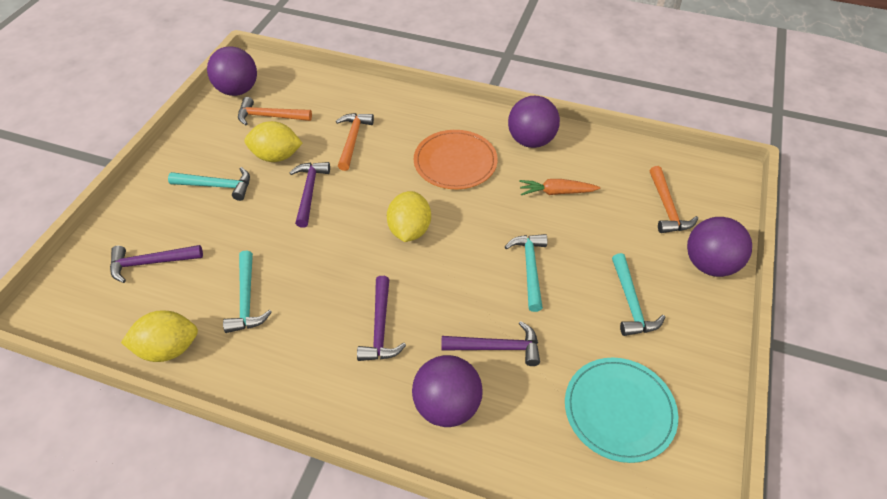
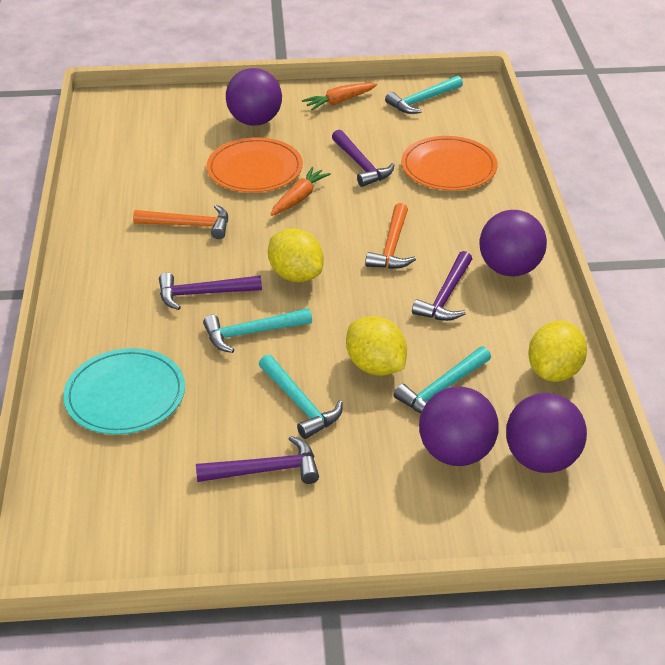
orange carrot: 1 -> 2
orange hammer: 3 -> 2
orange plate: 1 -> 2

